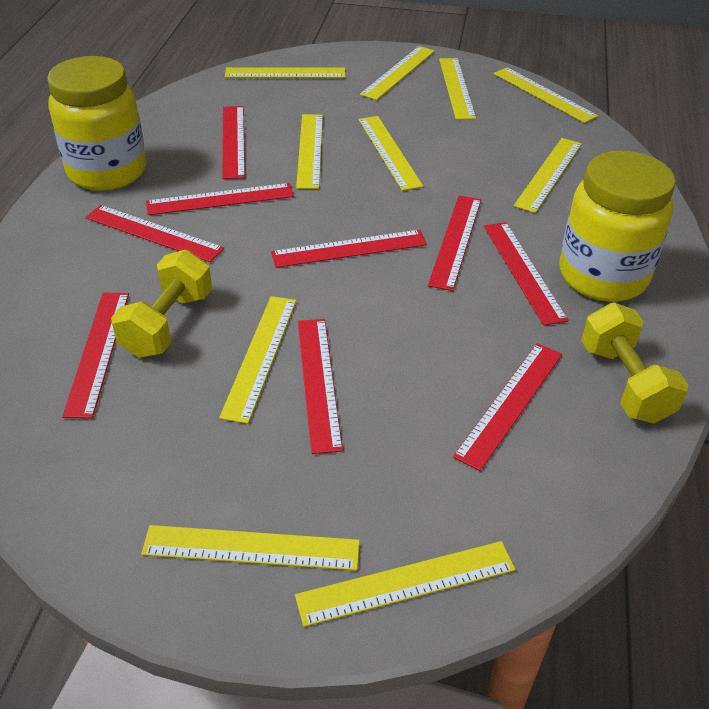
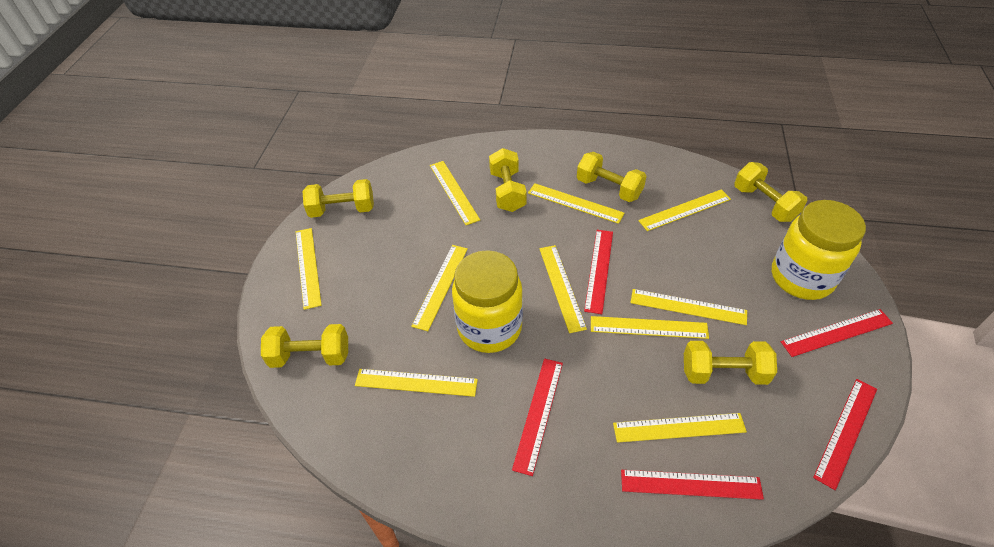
red ruler: 9 -> 5
yellow dumbbell: 2 -> 6

